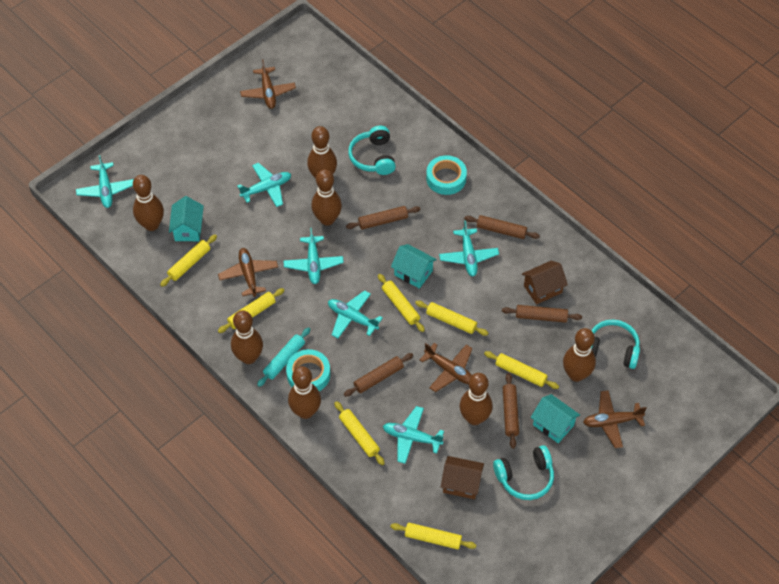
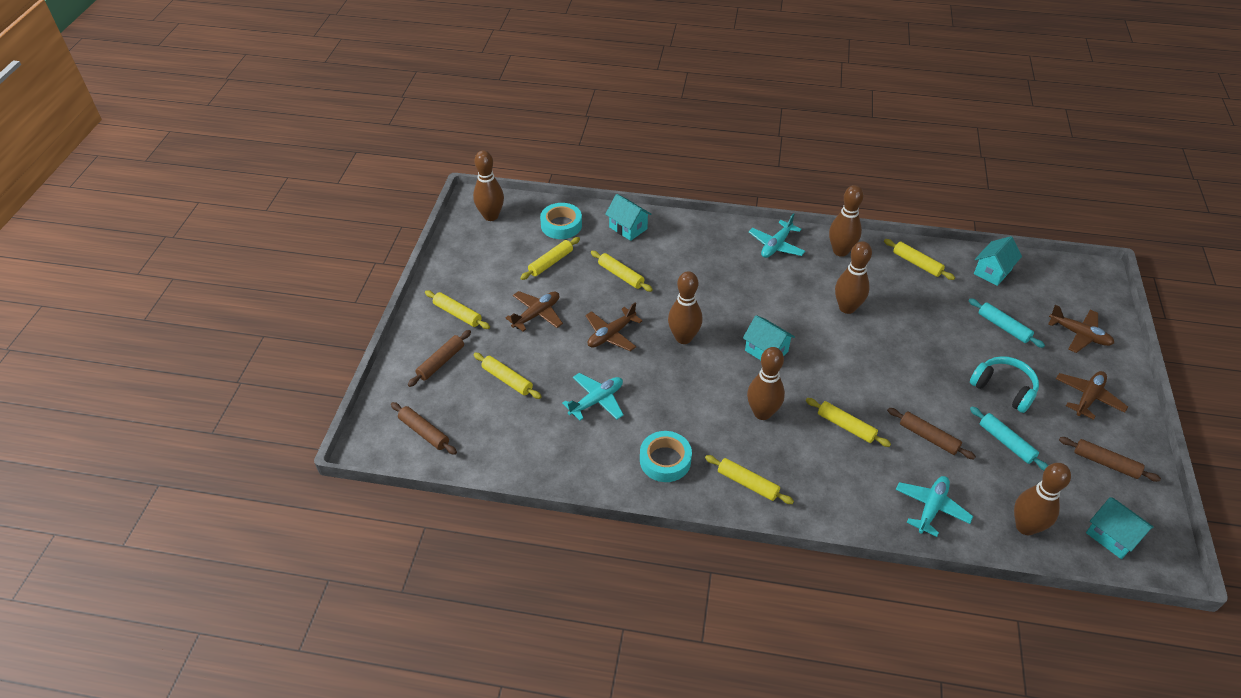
brown bowling pin: 7 -> 6
brown house: 2 -> 0
brown rolling pin: 5 -> 4
turquoise headphones: 3 -> 1
turquoise house: 3 -> 4
turquoise plane: 6 -> 3
turquoise rolling pin: 1 -> 2

